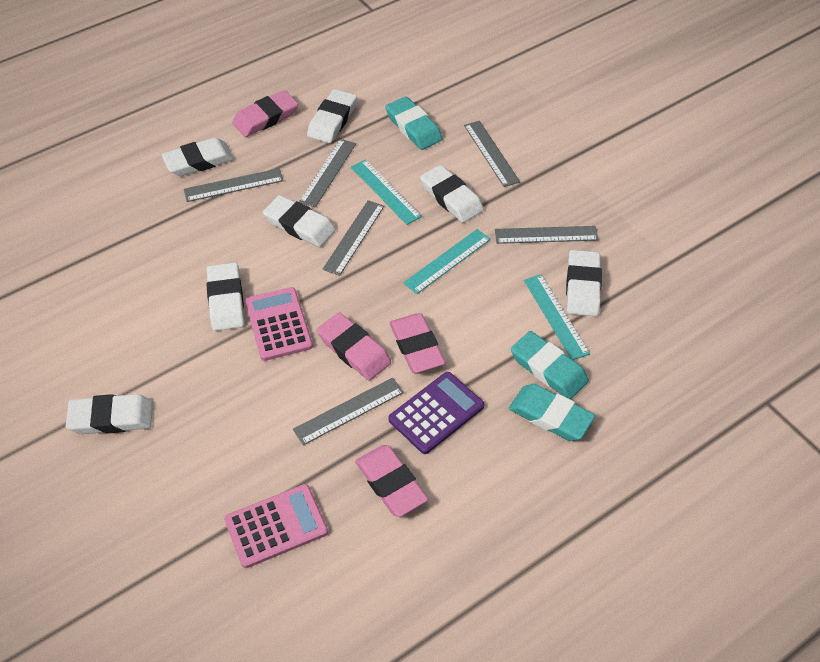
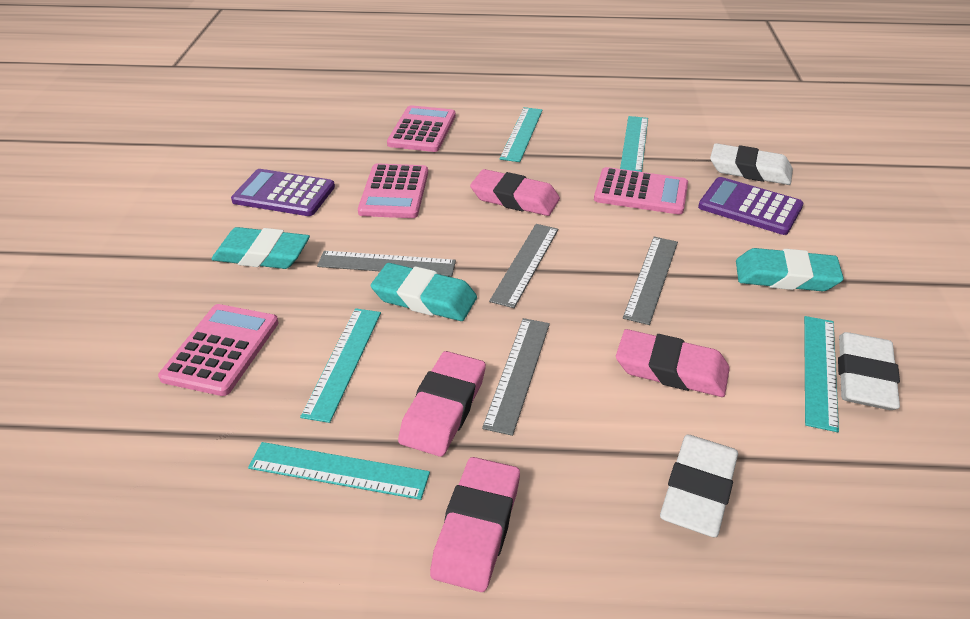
grey ruler: 6 -> 4
pink calculator: 2 -> 4
purple calculator: 1 -> 2
turquoise ruler: 3 -> 5
white eraser: 7 -> 3

